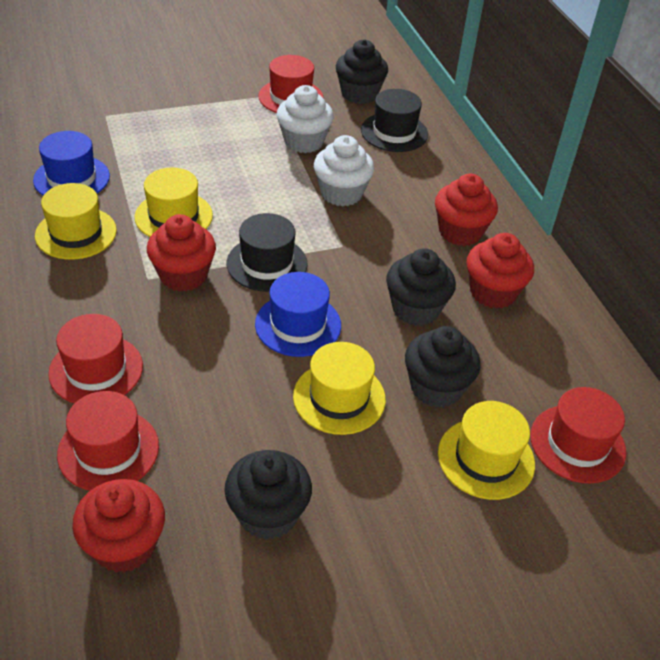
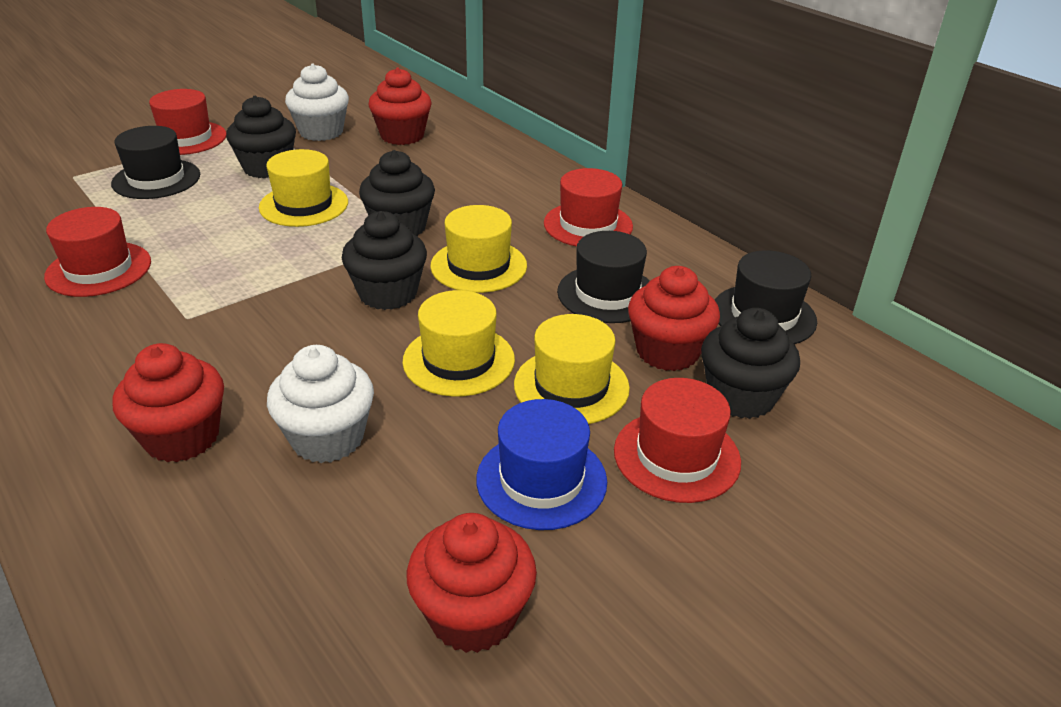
black hat: 2 -> 3
blue hat: 2 -> 1

